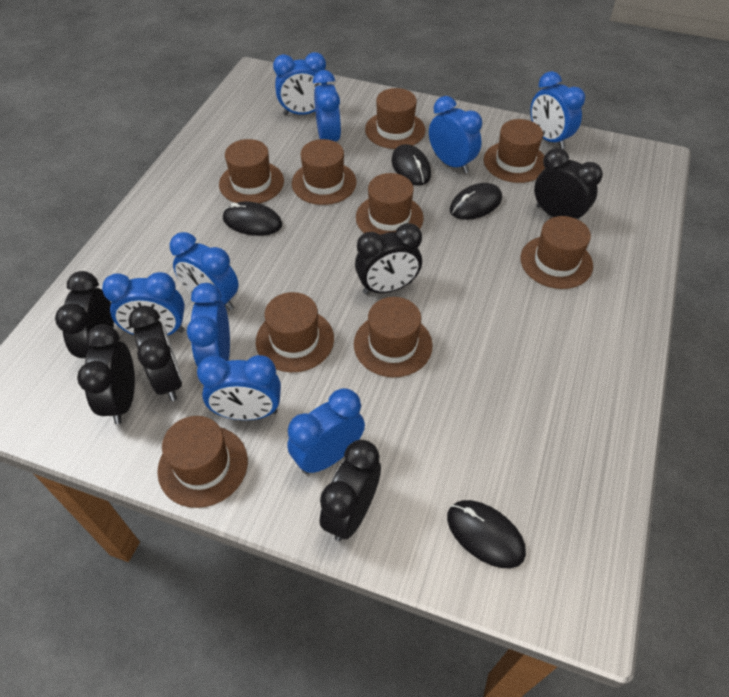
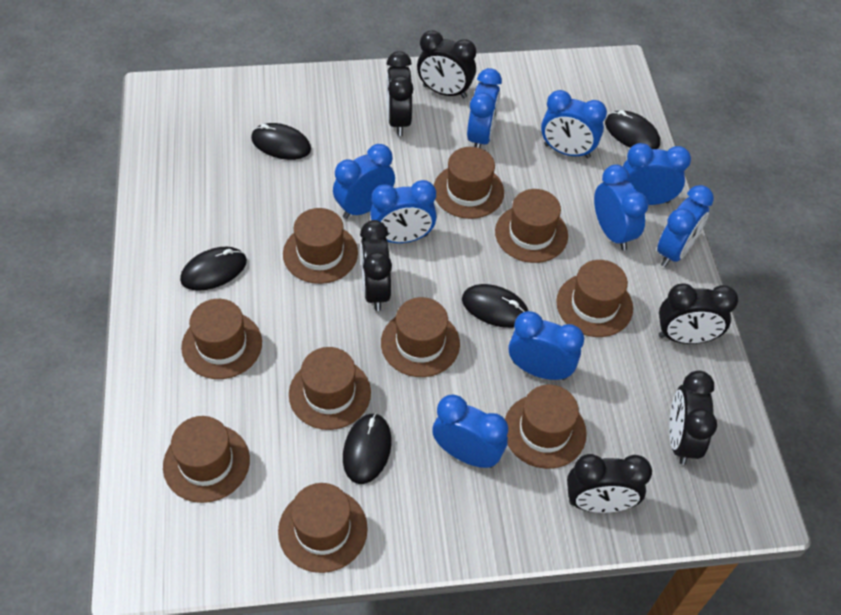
black mouse: 4 -> 5
brown hat: 9 -> 10

